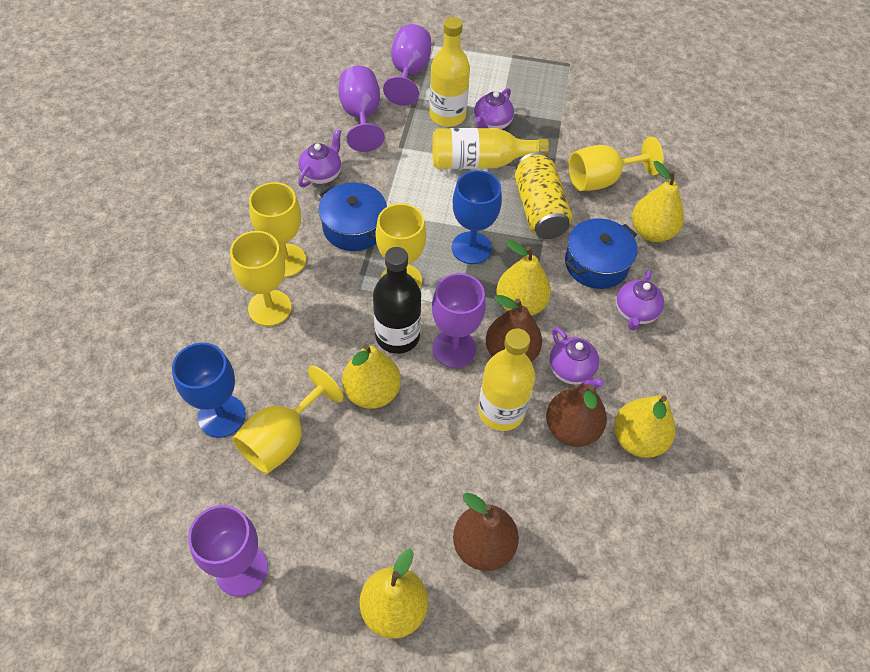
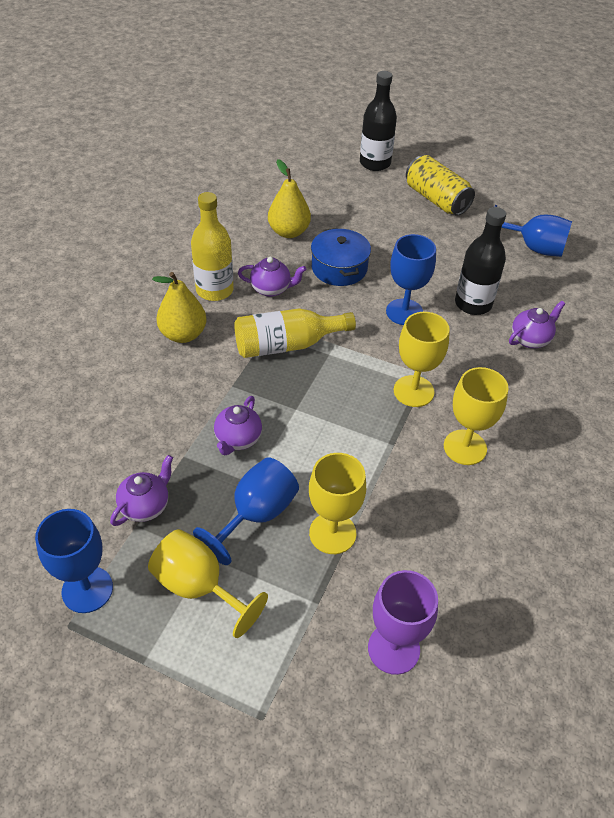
black bottle: 1 -> 2
blue goblet: 2 -> 4
blue pot: 2 -> 1
brown pear: 3 -> 0
purple goblet: 4 -> 1
yellow bottle: 3 -> 2
yellow goblet: 5 -> 4
yellow pear: 5 -> 2

